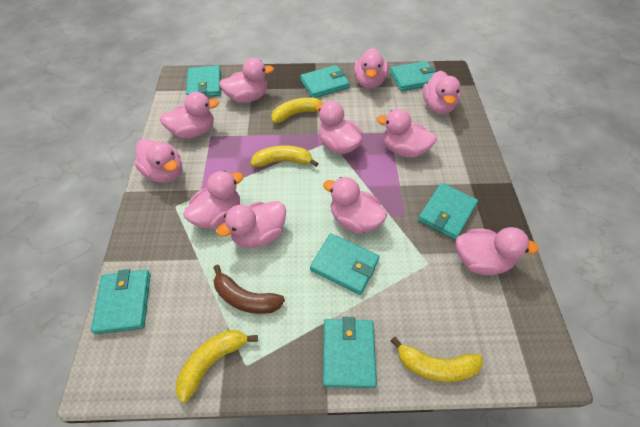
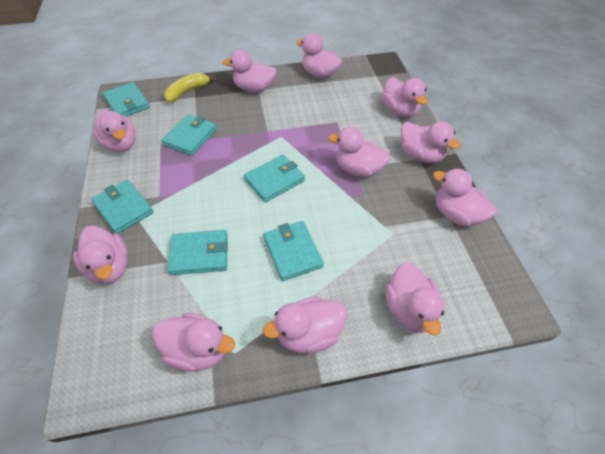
brown banana: 1 -> 0
turquoise wallet: 7 -> 6
yellow banana: 4 -> 1

